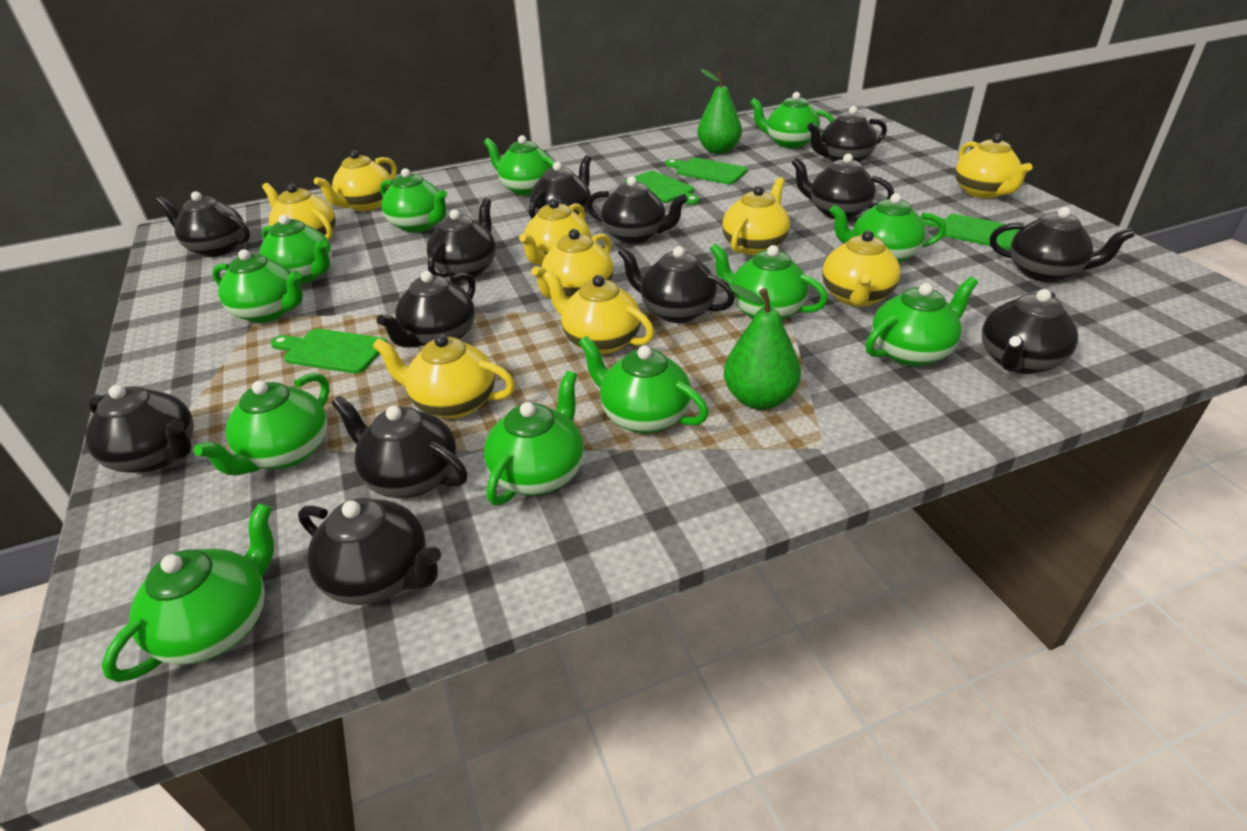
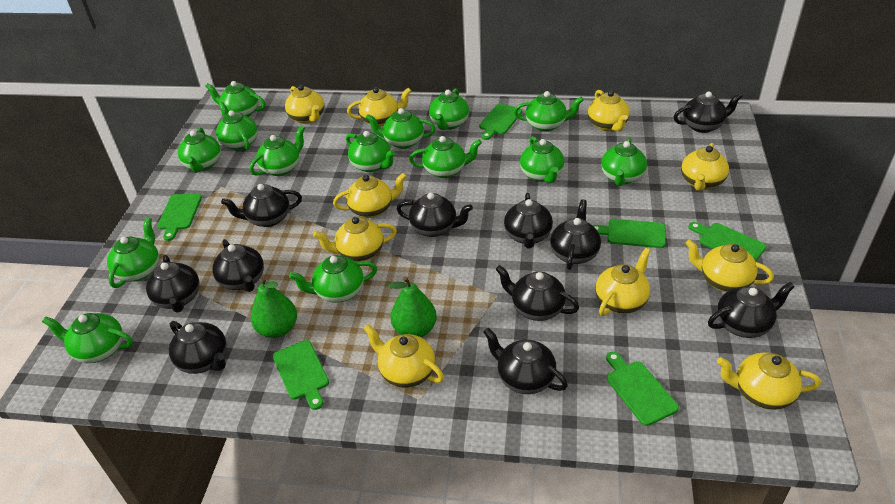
black teapot: 13 -> 11
green cutting board: 4 -> 6
green teapot: 12 -> 14
yellow teapot: 9 -> 10

